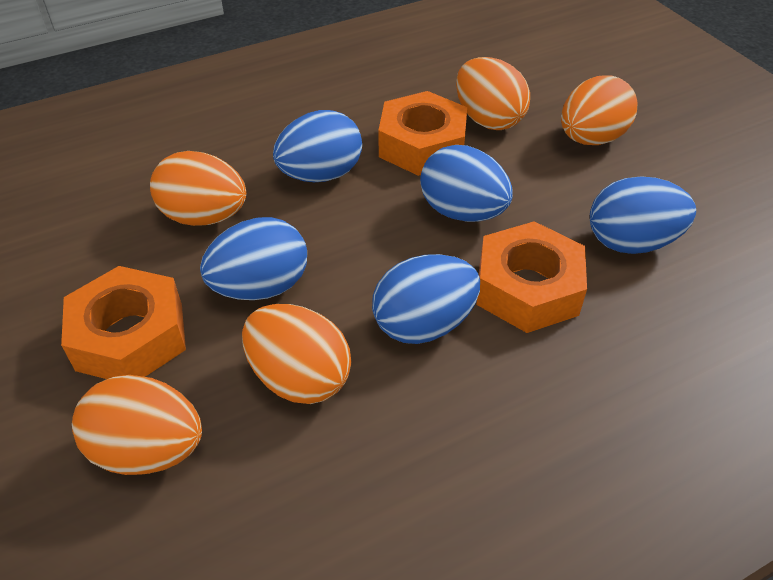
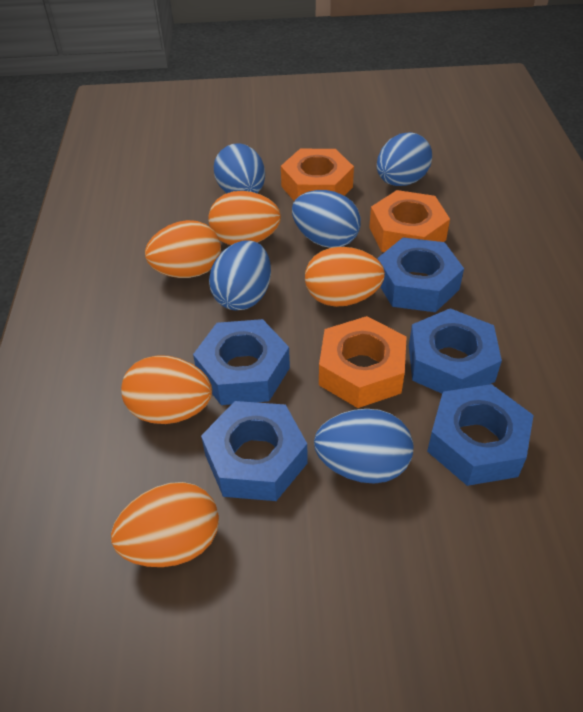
blue nut: 0 -> 5

